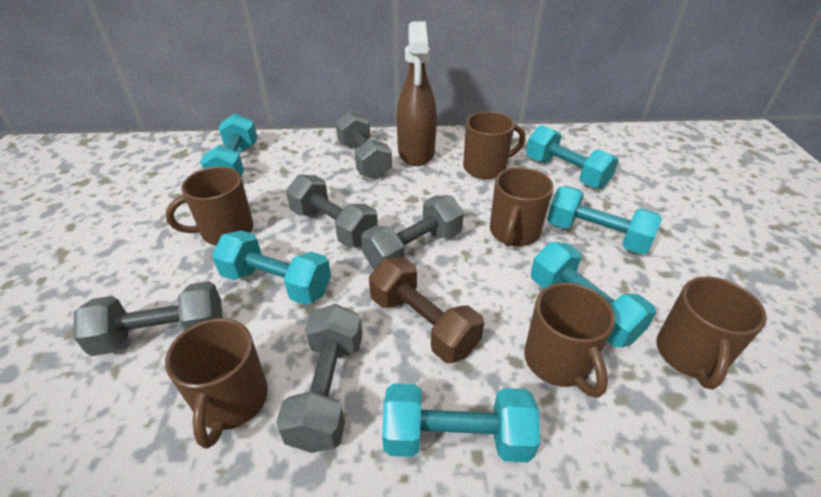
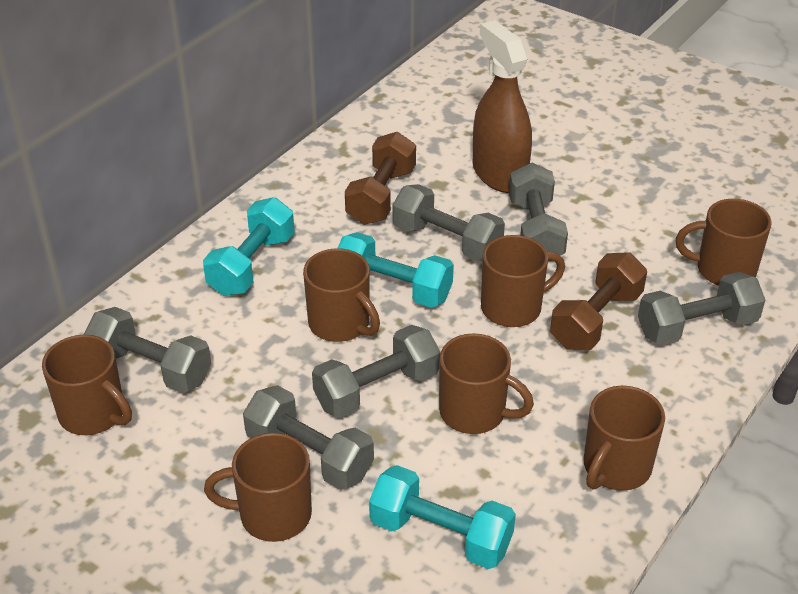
brown dumbbell: 1 -> 2
brown mug: 6 -> 7
grey dumbbell: 5 -> 6
turquoise dumbbell: 6 -> 3

